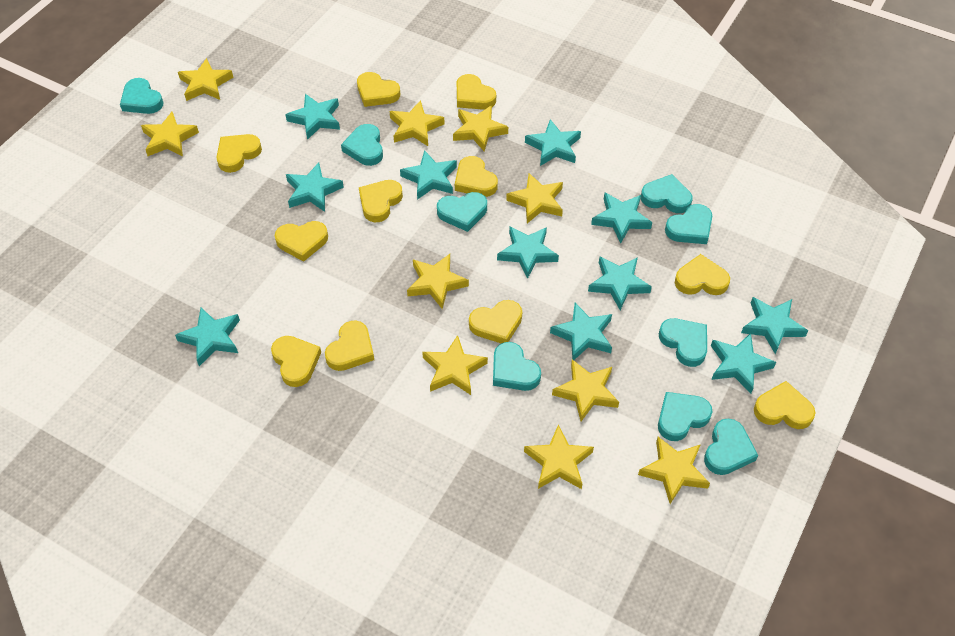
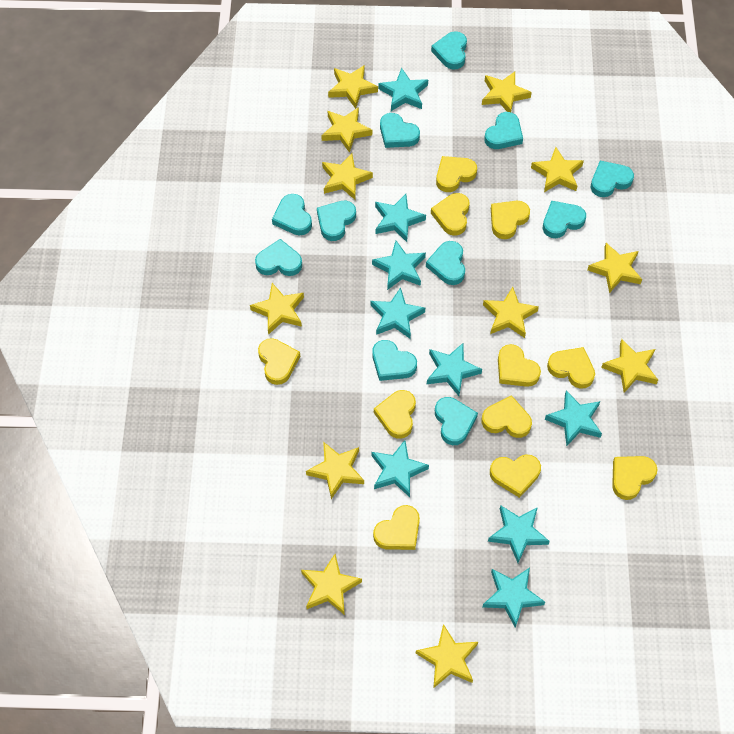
turquoise heart: 9 -> 11
turquoise star: 11 -> 9
yellow star: 10 -> 12

